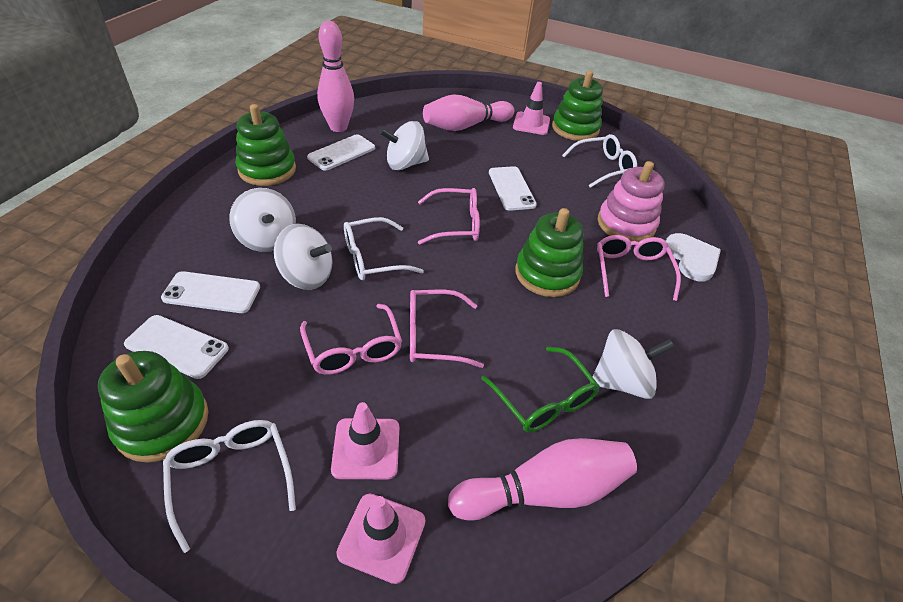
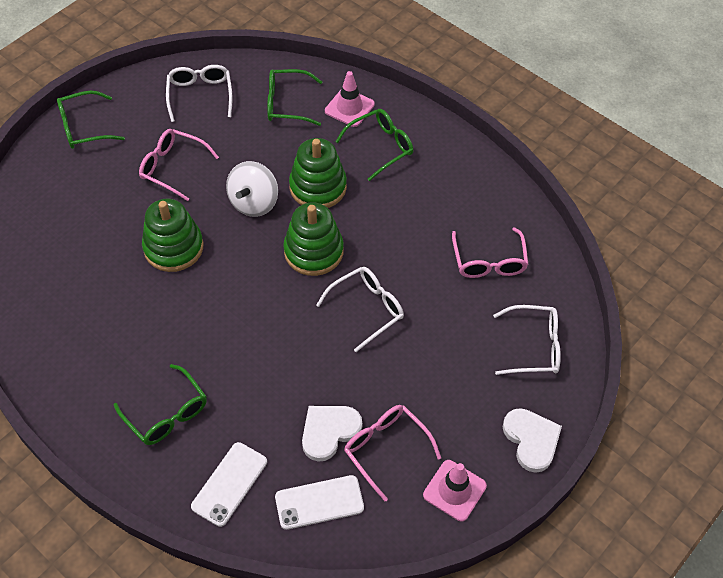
green glasses: 1 -> 4
green stacking toy: 4 -> 3
pink bowling pin: 3 -> 0
pink glasses: 4 -> 3
pink stacking toy: 1 -> 0
pink traffic cone: 3 -> 2
white heart: 1 -> 2
white phone: 4 -> 2
white spinning top: 4 -> 1

